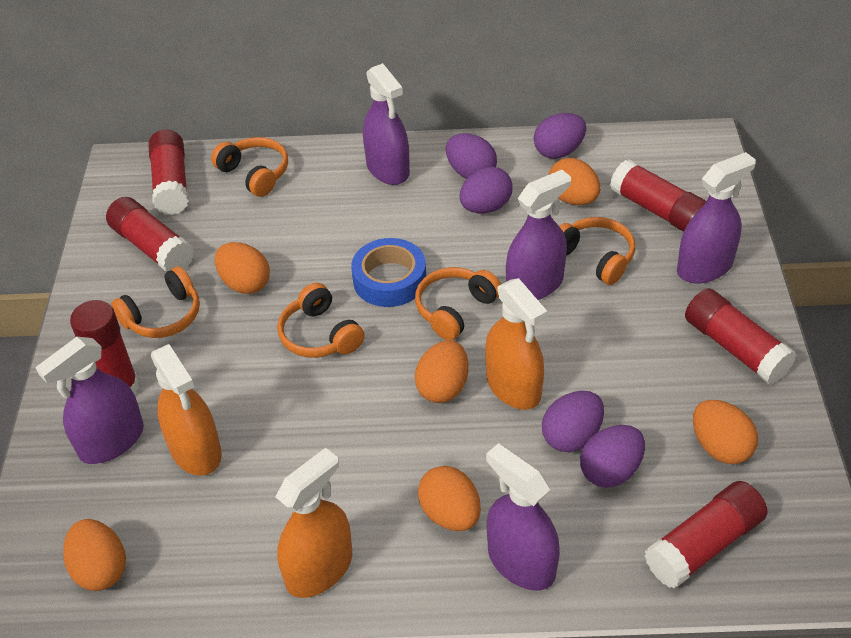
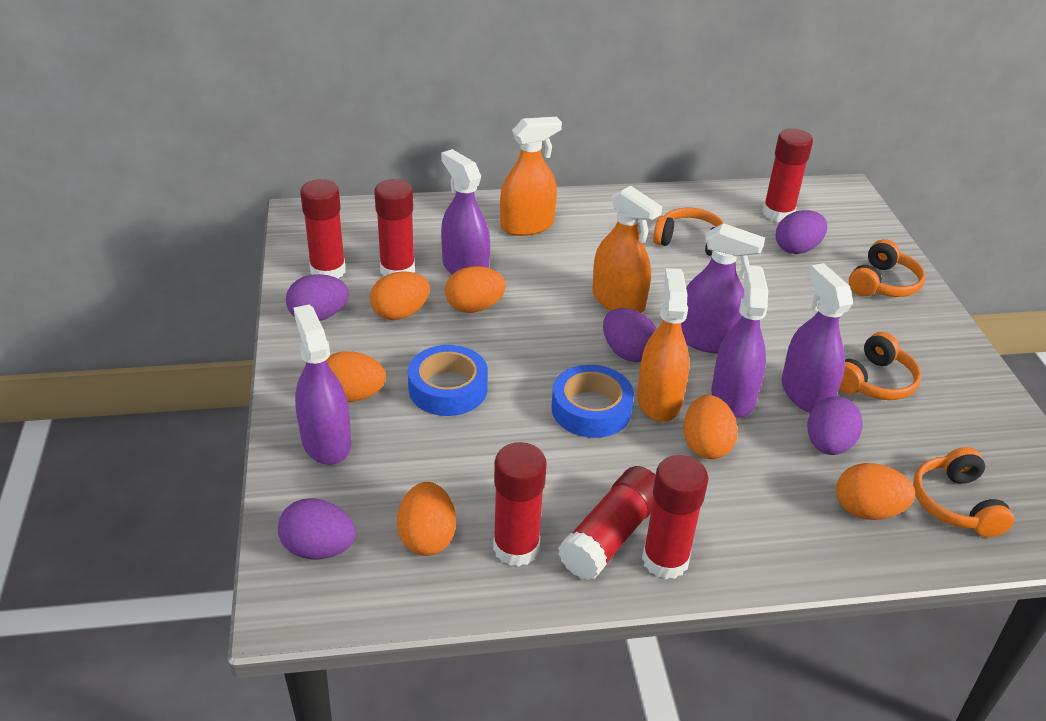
blue tape: 1 -> 2
orange headphones: 5 -> 4

